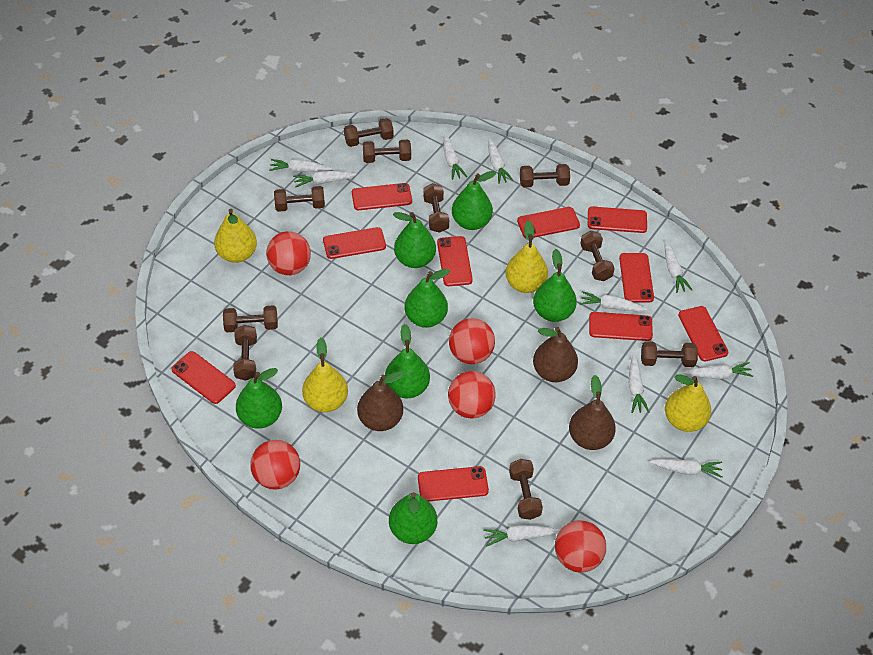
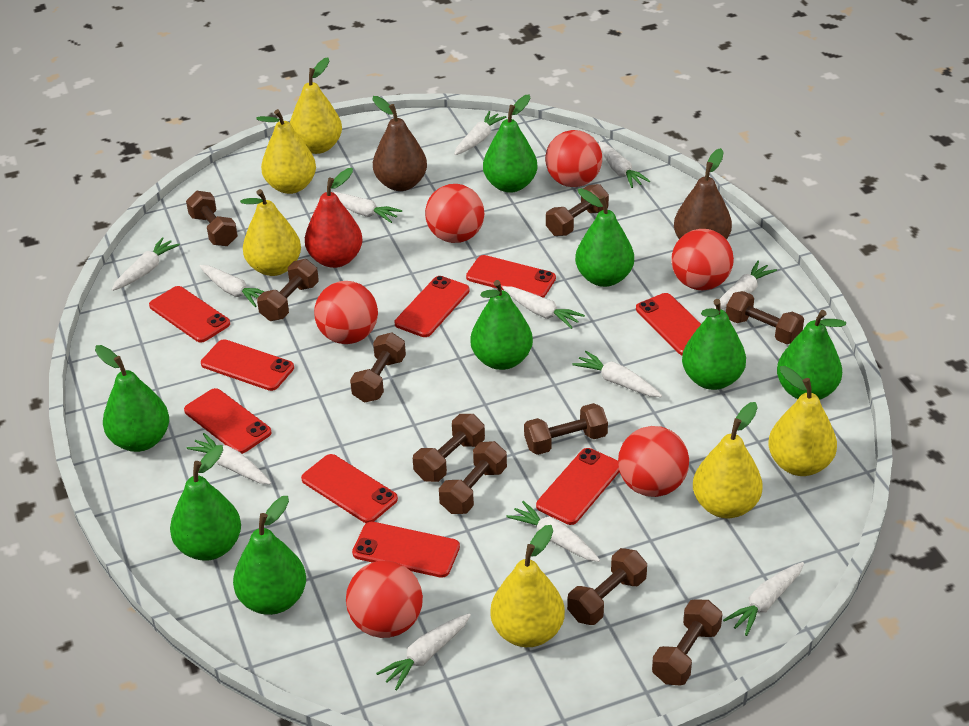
brown pear: 3 -> 2
green pear: 7 -> 8
red ball: 5 -> 6
red pear: 0 -> 1
red phone: 10 -> 9
white carrot: 10 -> 12
yellow pear: 4 -> 6

